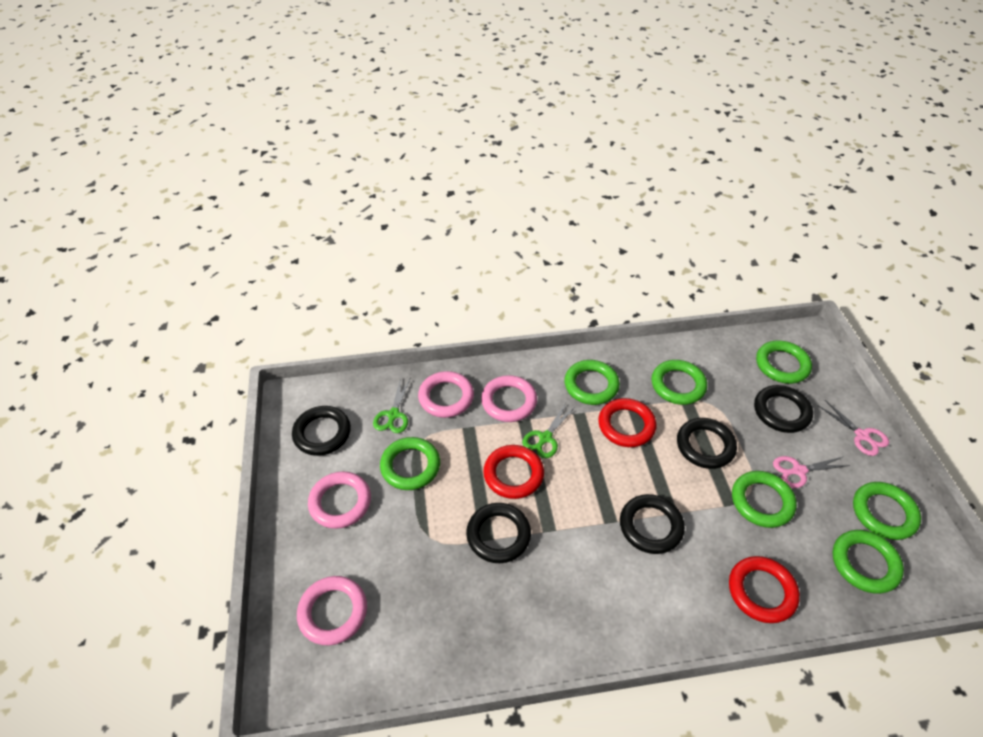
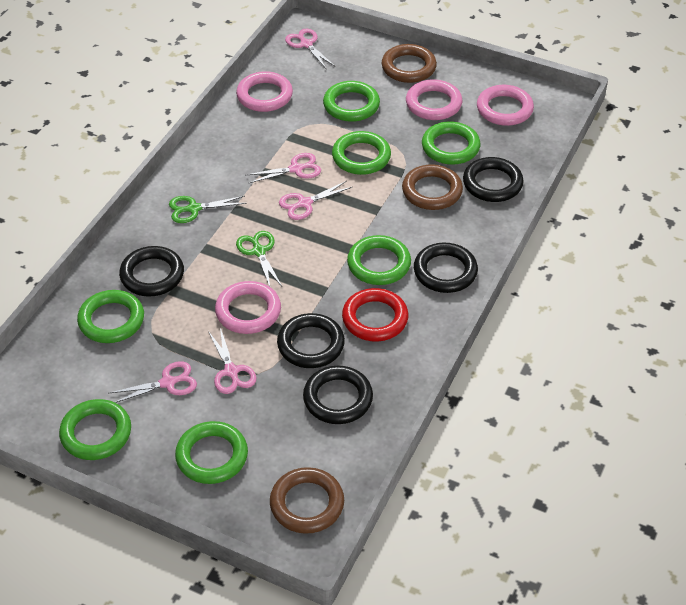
brown ring: 0 -> 3
pink scissors: 2 -> 5
red ring: 3 -> 1

